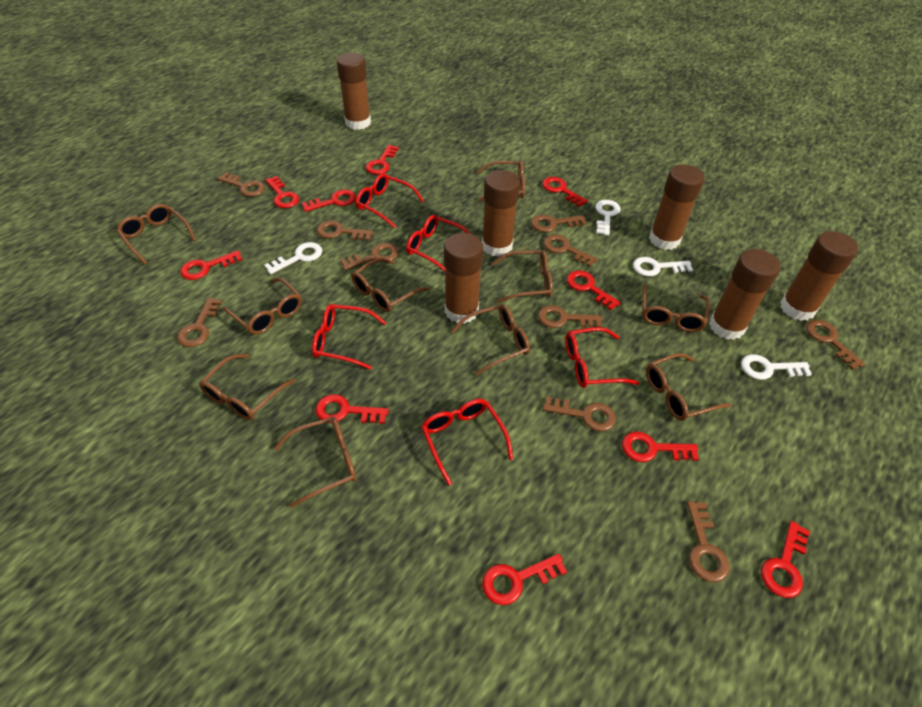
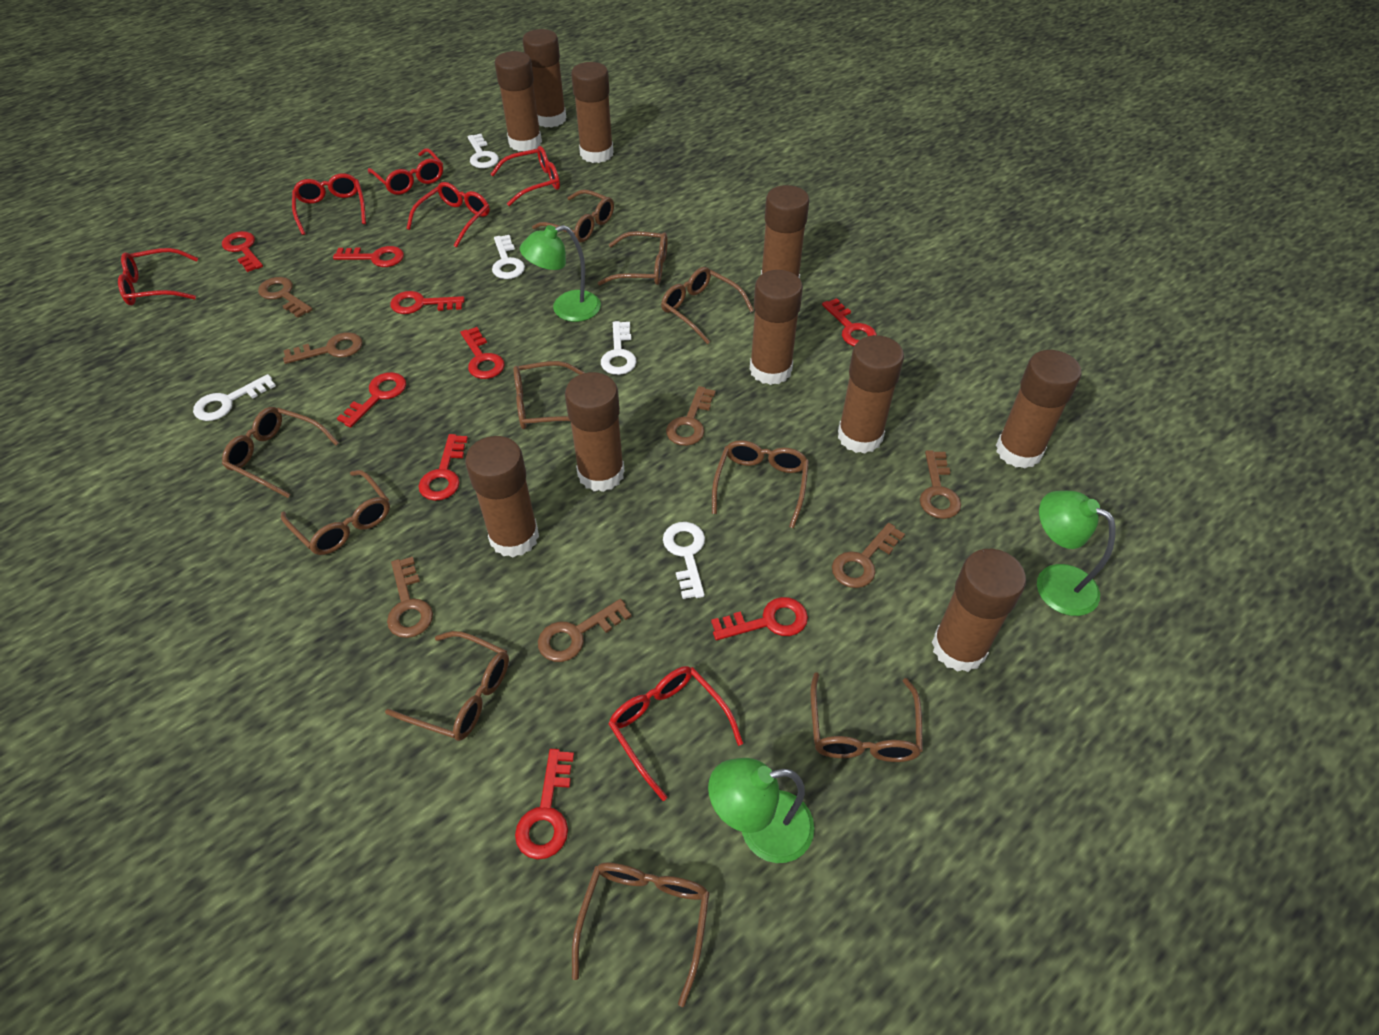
brown glue stick: 6 -> 10
brown key: 10 -> 7
green lamp: 0 -> 3
red glasses: 5 -> 6
red key: 10 -> 9
white key: 4 -> 5

